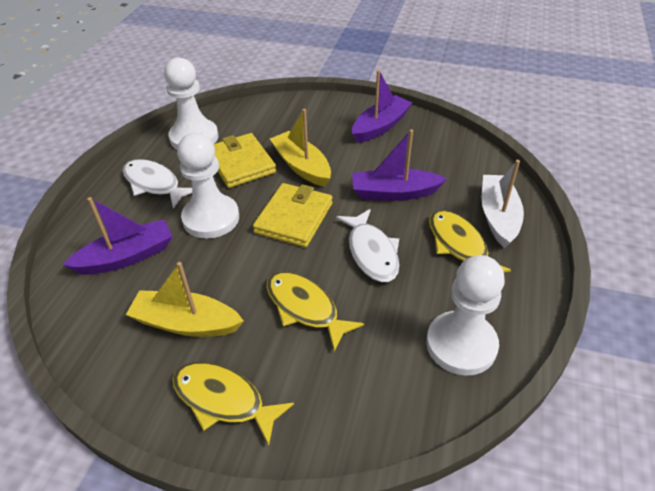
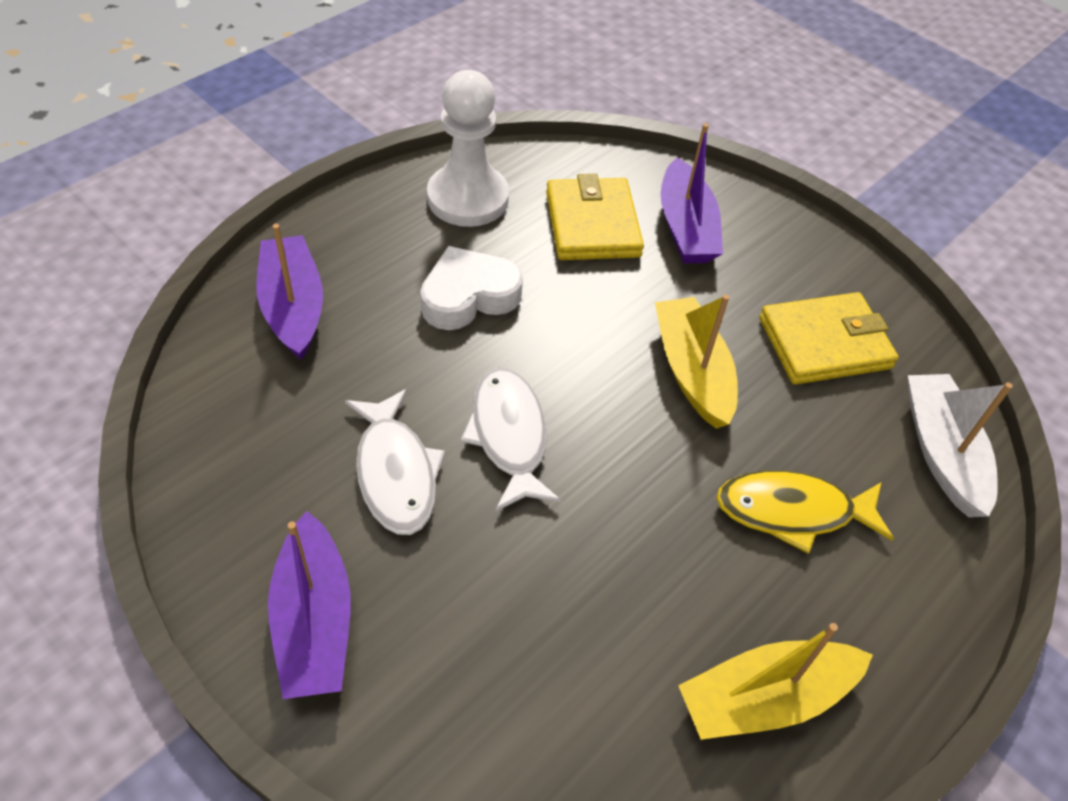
white heart: 0 -> 1
white pawn: 3 -> 1
yellow fish: 3 -> 1

